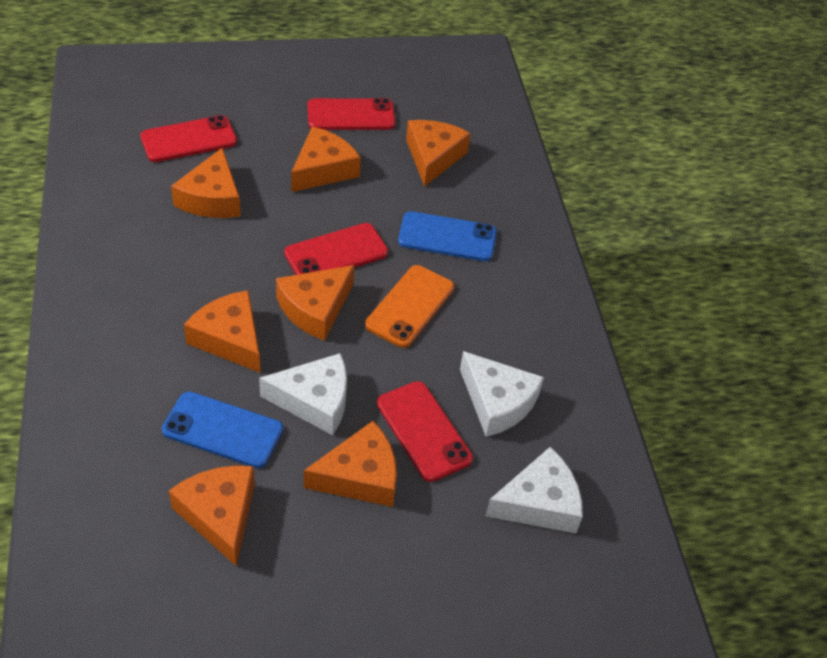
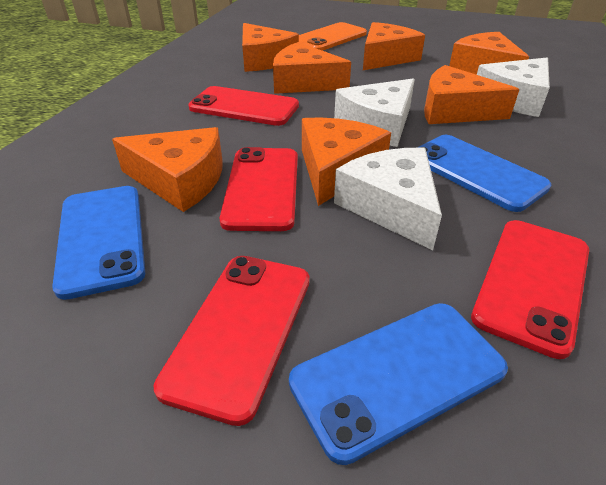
blue phone: 2 -> 3

